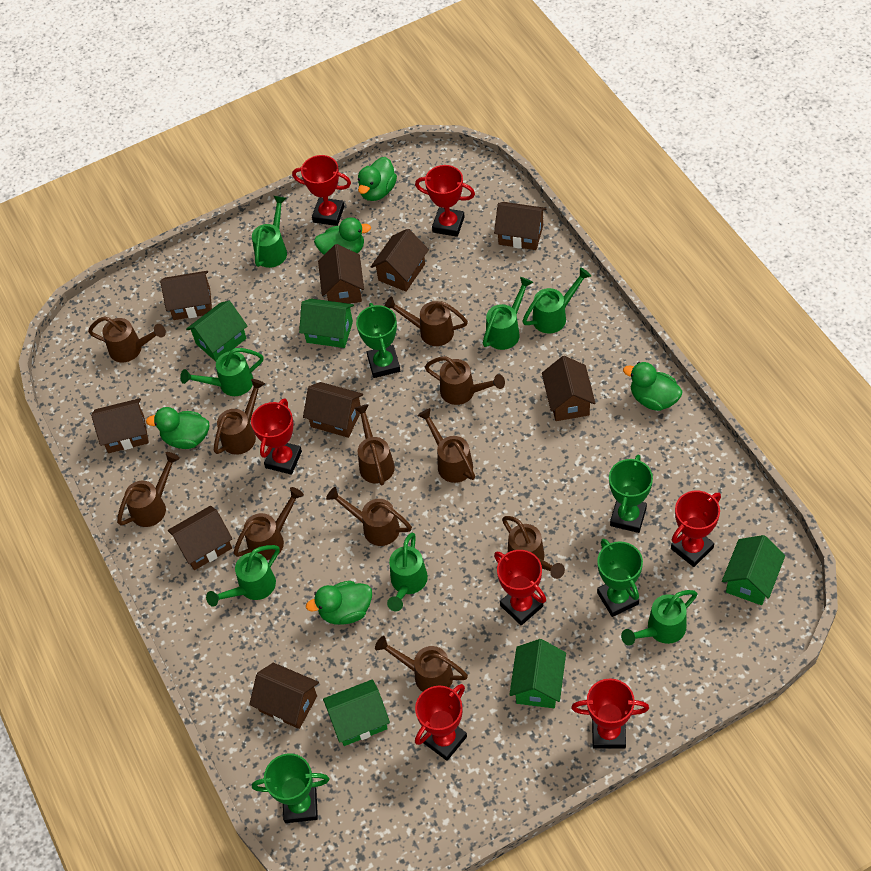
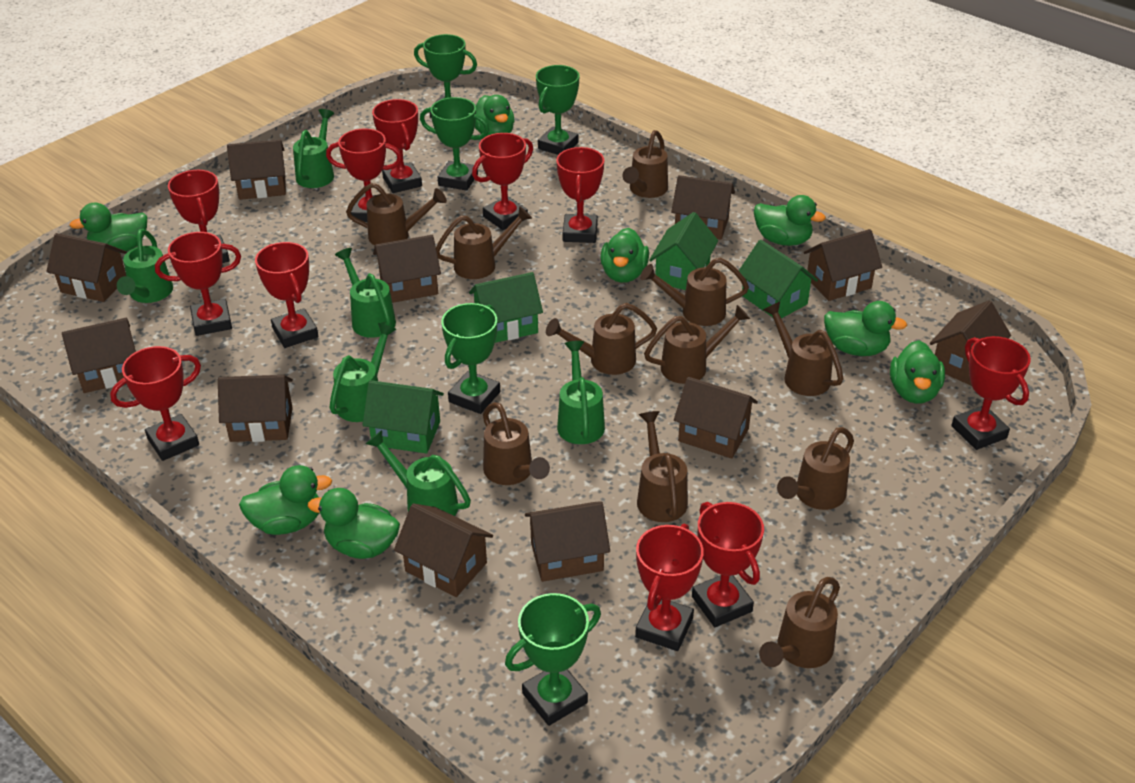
brown house: 9 -> 11
green duck: 5 -> 8
green house: 5 -> 4
green trophy: 4 -> 5
green watering can: 7 -> 6
red trophy: 7 -> 11

